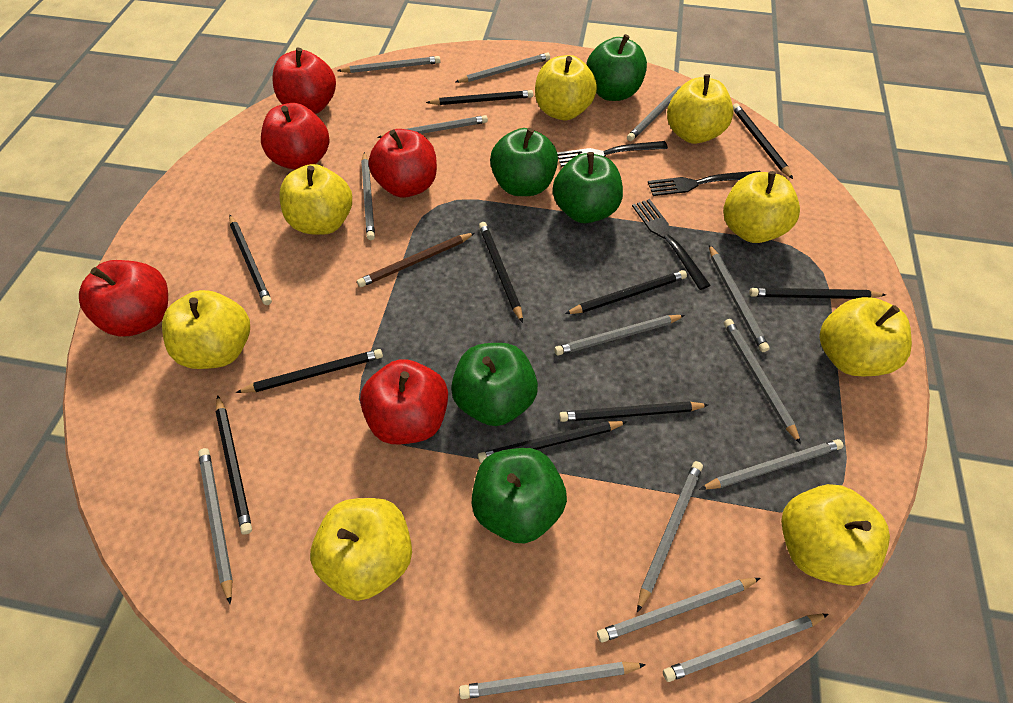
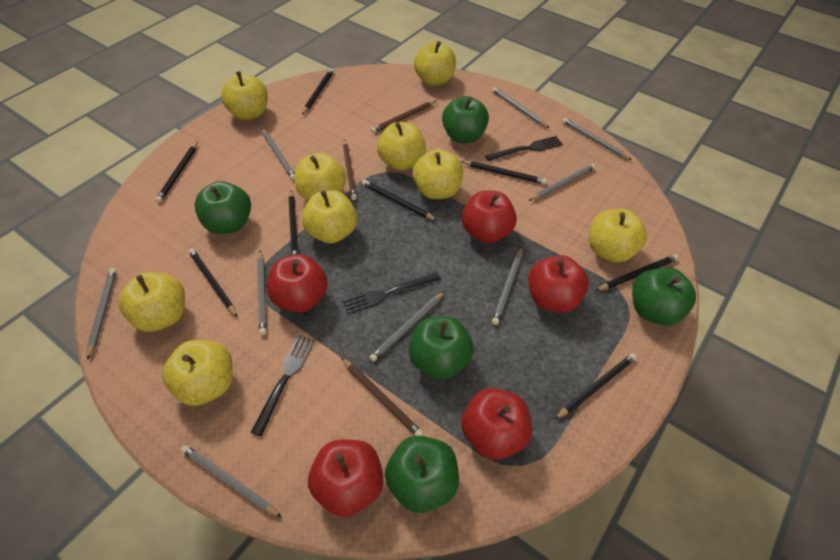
black pencil: 10 -> 8
brown pencil: 1 -> 3
grey pencil: 14 -> 9
yellow apple: 8 -> 9

